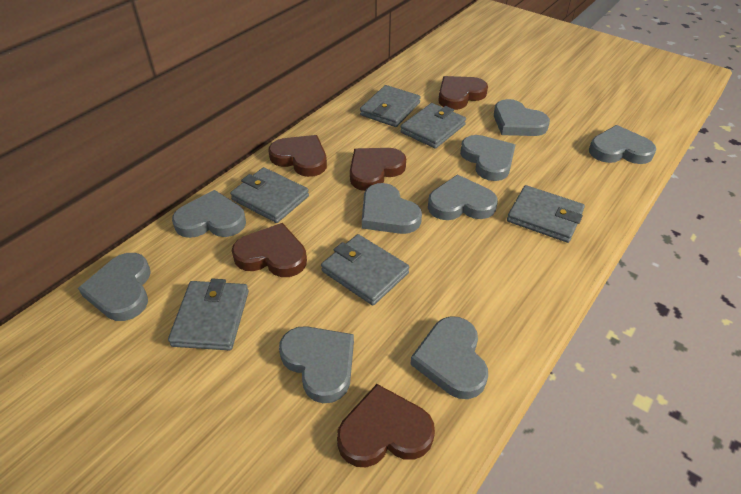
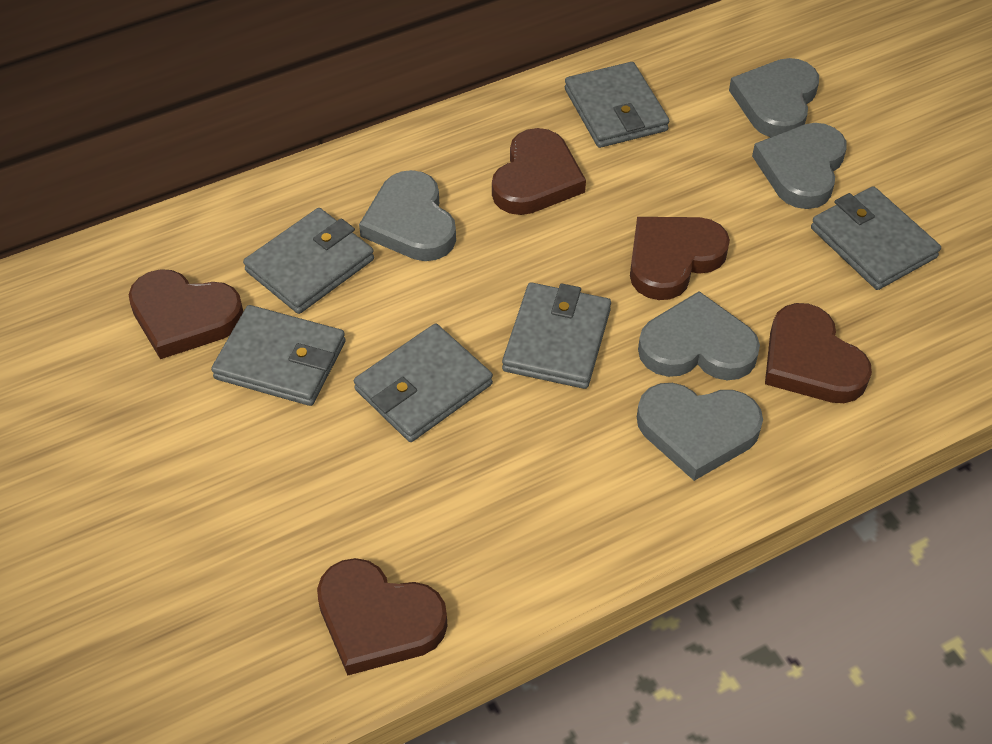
grey heart: 9 -> 5

